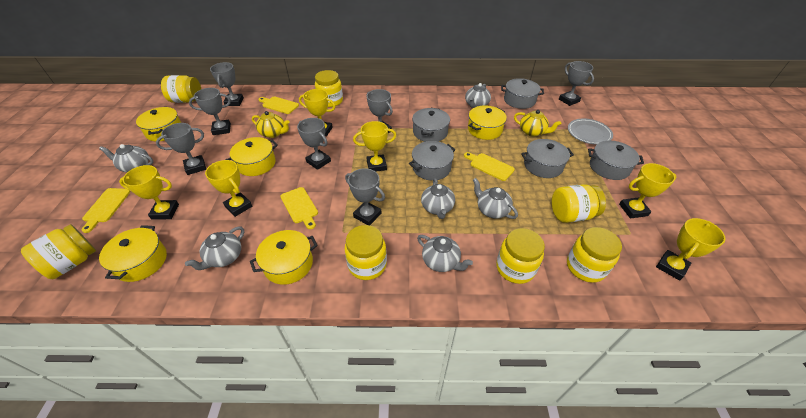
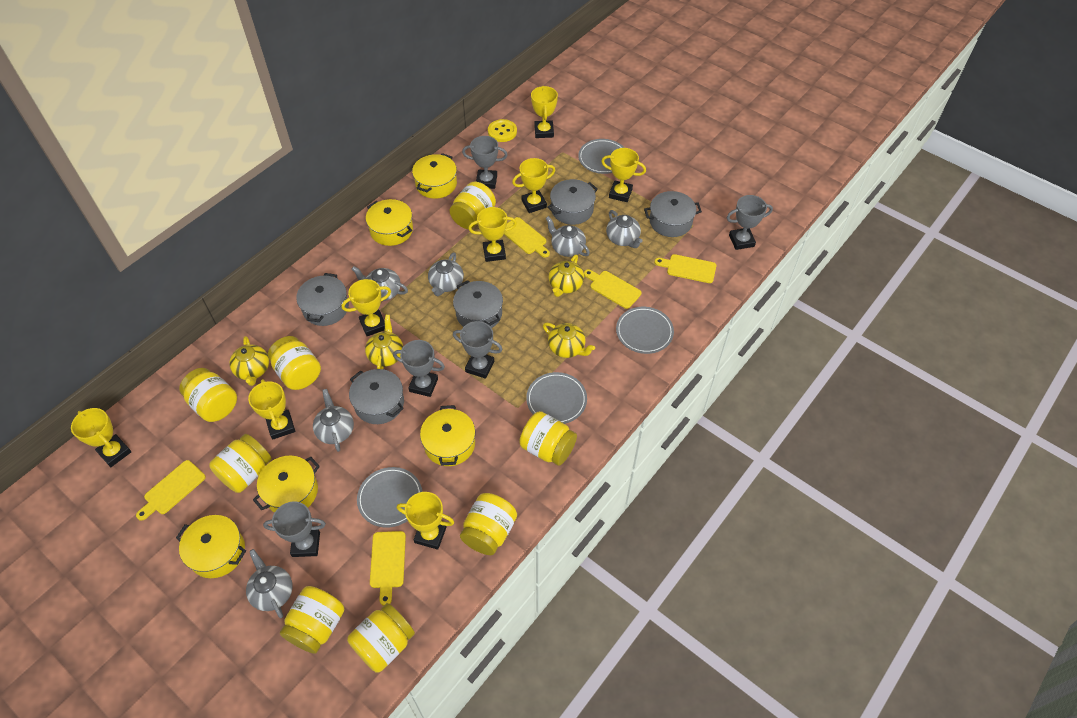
grey plate: 1 -> 4
grey trophy: 7 -> 5
yellow button: 0 -> 1
yellow cutting board: 4 -> 5
yellow jar: 7 -> 8
yellow teapot: 2 -> 4
yellow trophy: 6 -> 8

